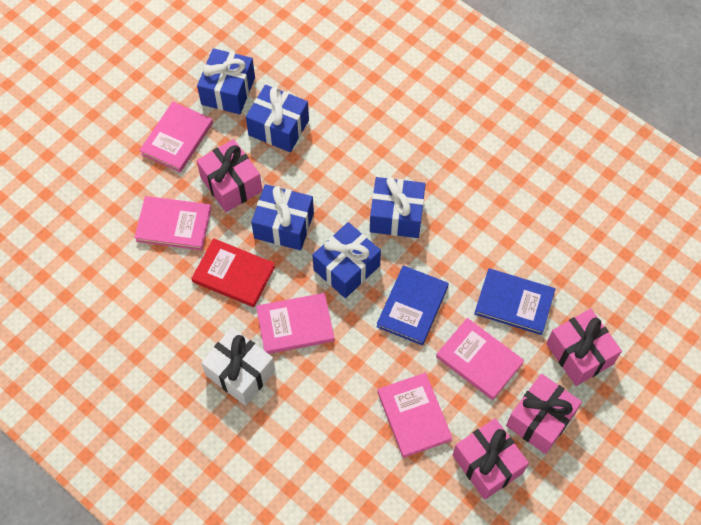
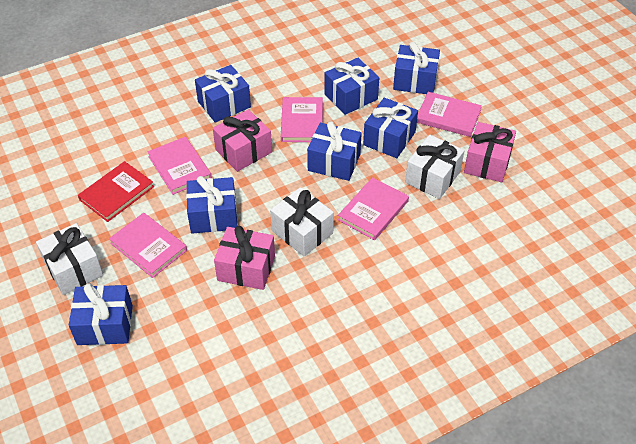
blue book: 2 -> 0
blue gift: 5 -> 7
pink gift: 4 -> 3
white gift: 1 -> 3

